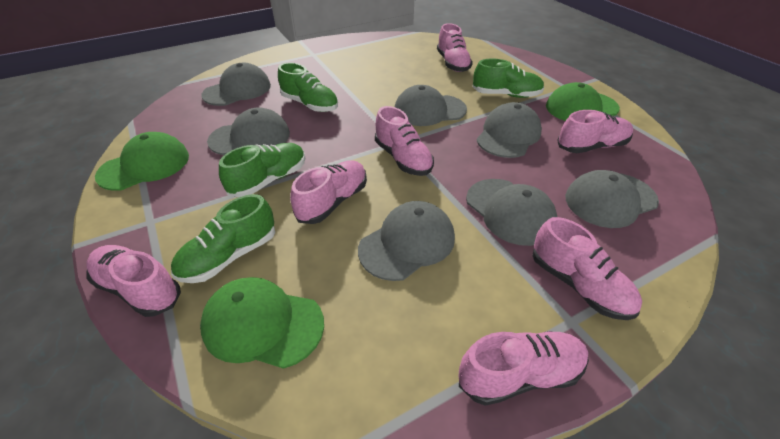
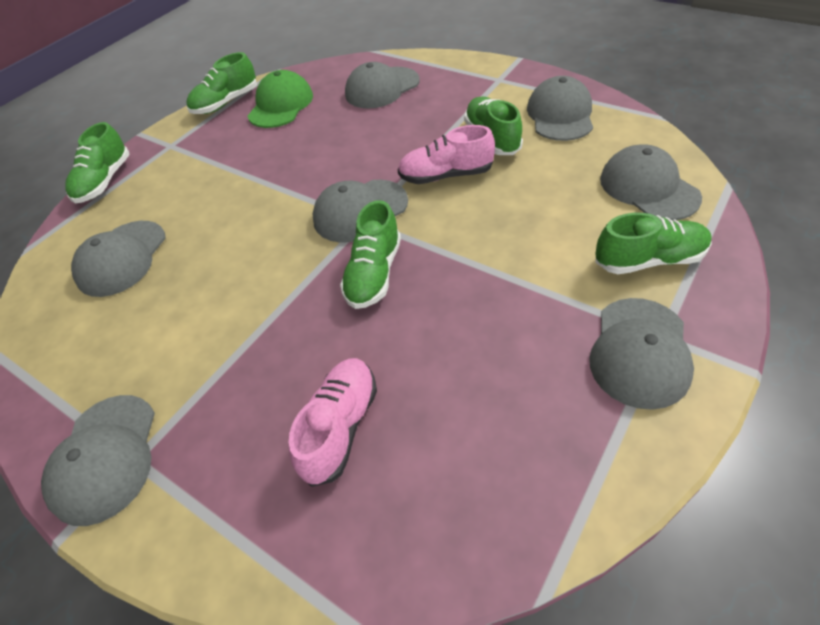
green cap: 3 -> 1
green shoe: 4 -> 5
pink shoe: 7 -> 2

